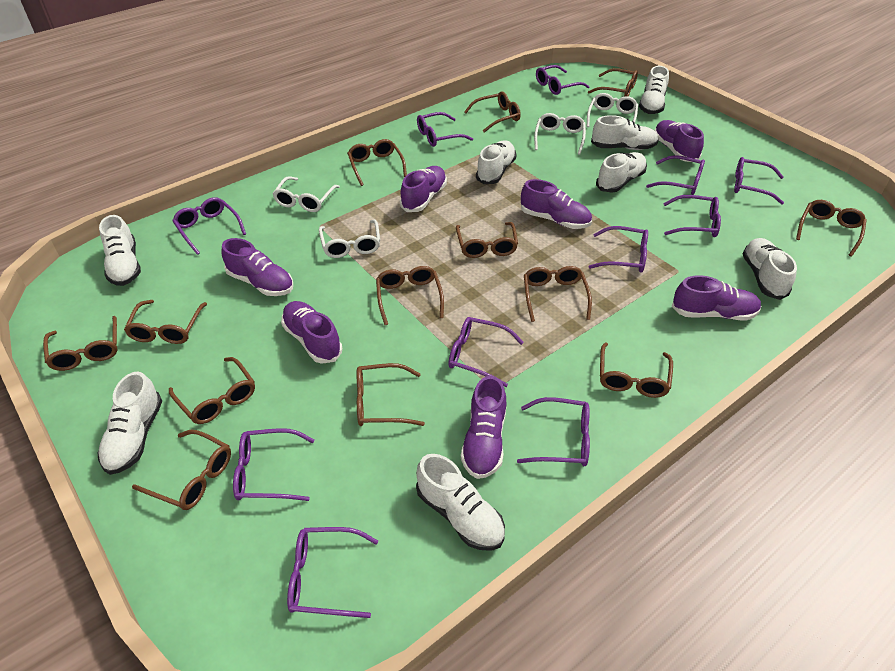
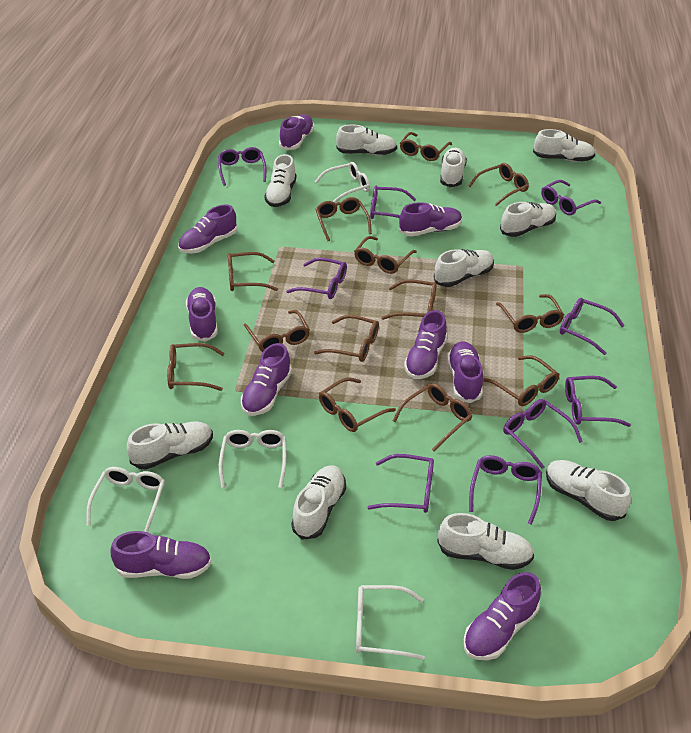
purple glasses: 11 -> 9
purple shoe: 7 -> 9
white shoe: 8 -> 10

